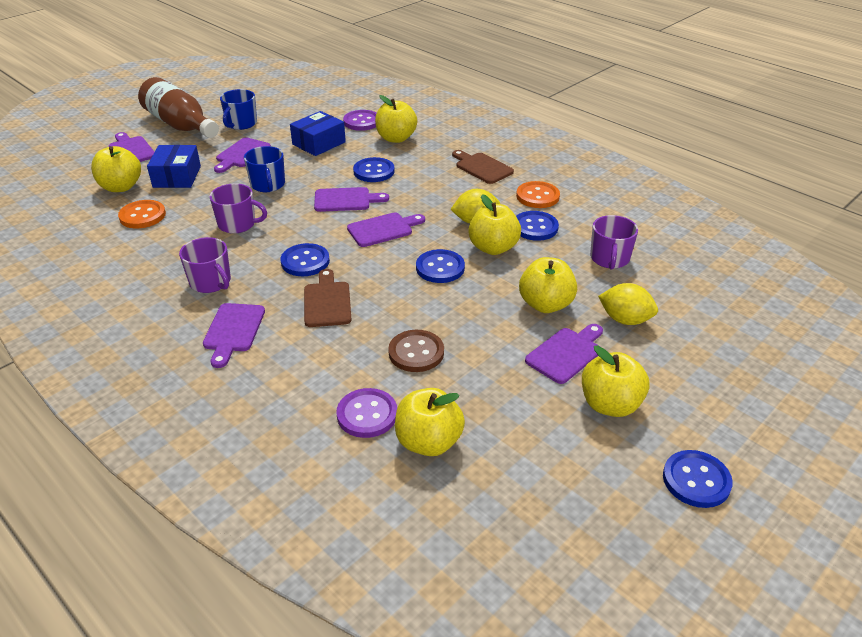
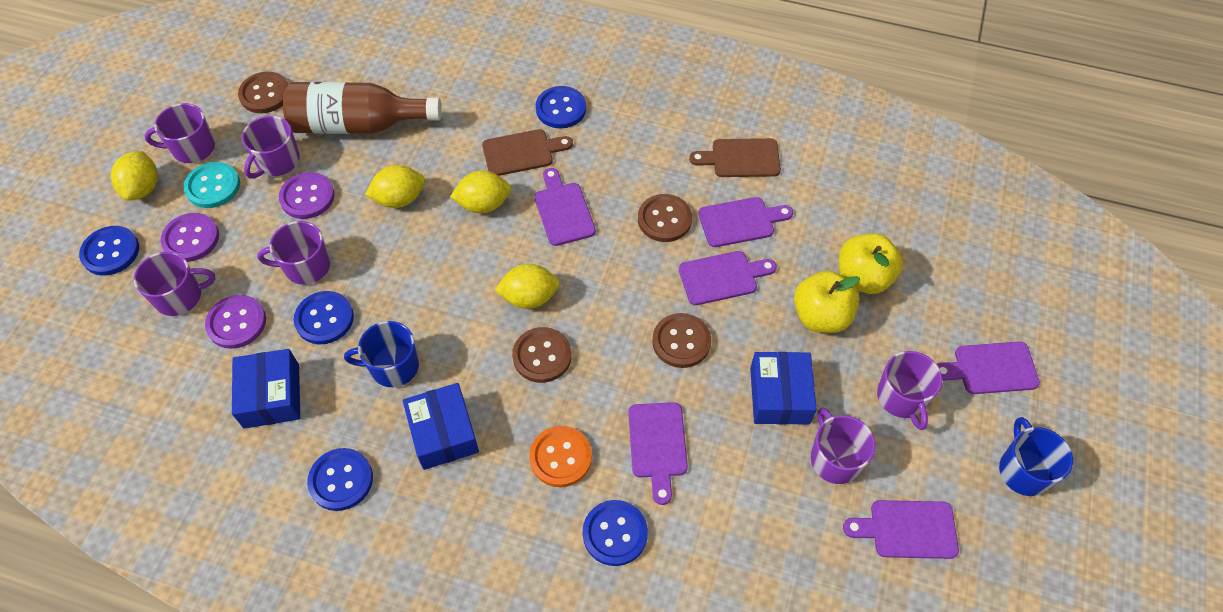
blue box: 2 -> 3
brown button: 1 -> 4
orange button: 2 -> 1
purple button: 2 -> 3
purple mug: 3 -> 6
turquoise button: 0 -> 1
yellow apple: 6 -> 2
yellow lemon: 2 -> 4

